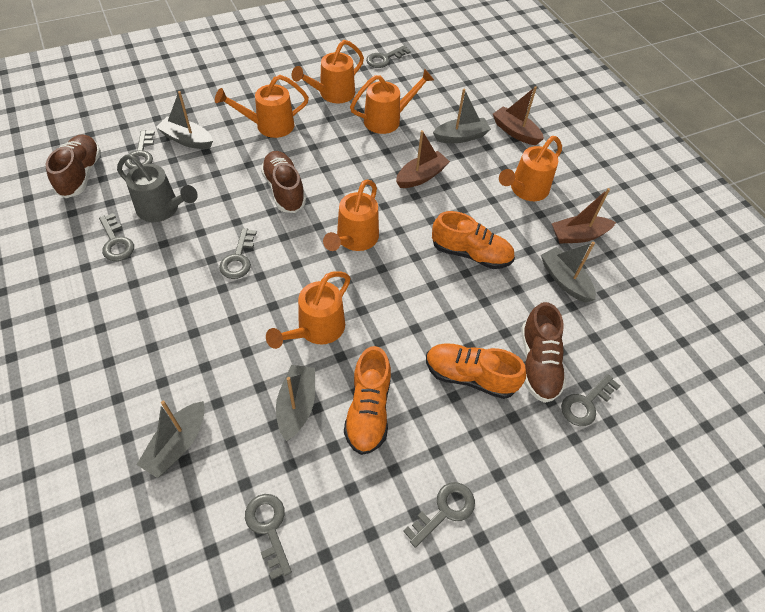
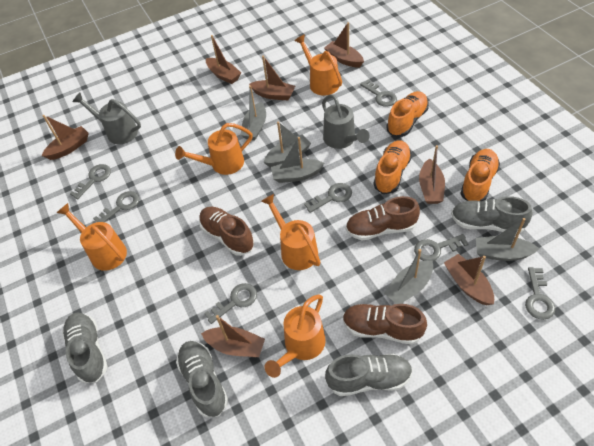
brown boat: 3 -> 7
grey shoe: 0 -> 4
grey watering can: 1 -> 2
orange watering can: 6 -> 5

